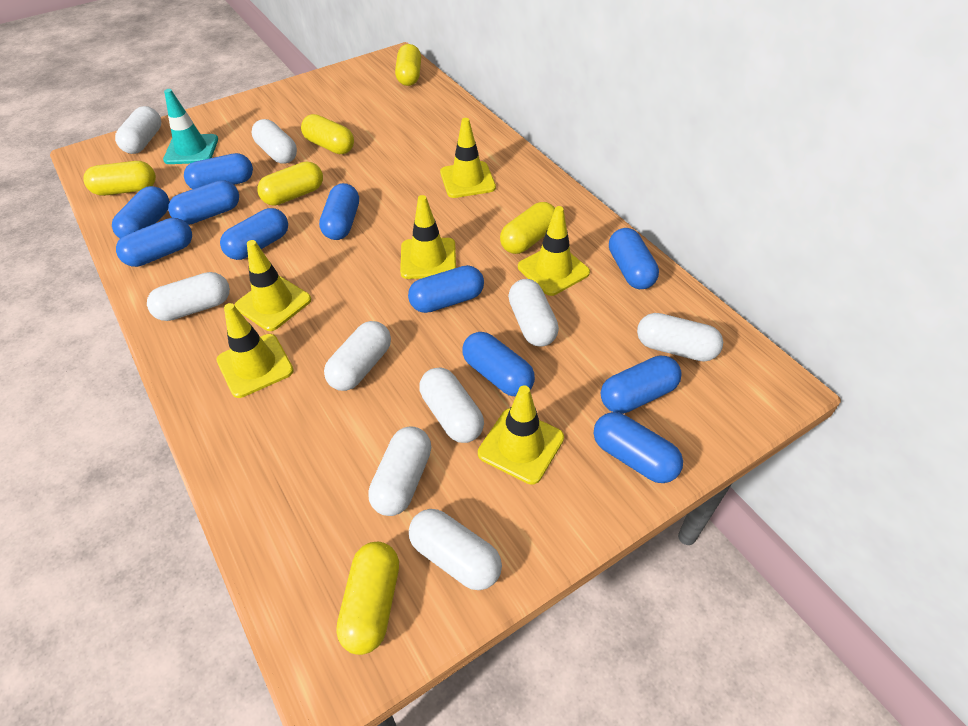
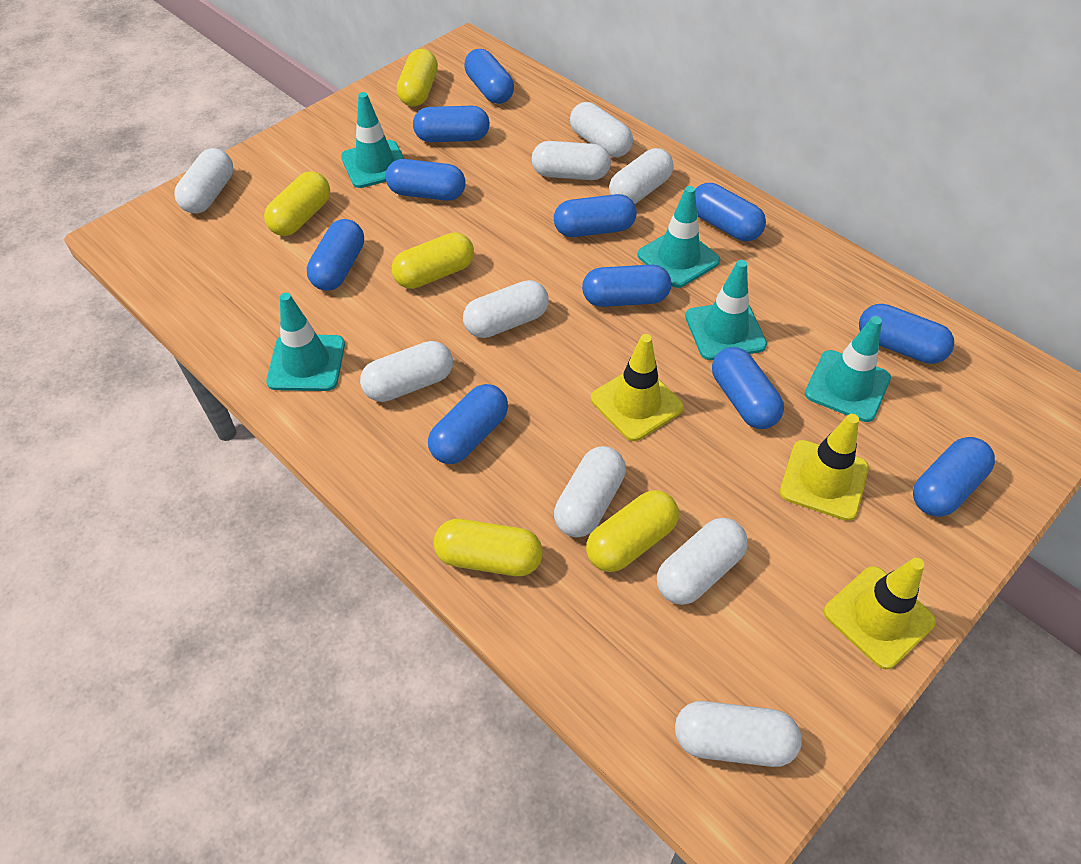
turquoise traffic cone: 1 -> 5
yellow capsule: 6 -> 5
yellow traffic cone: 6 -> 3

